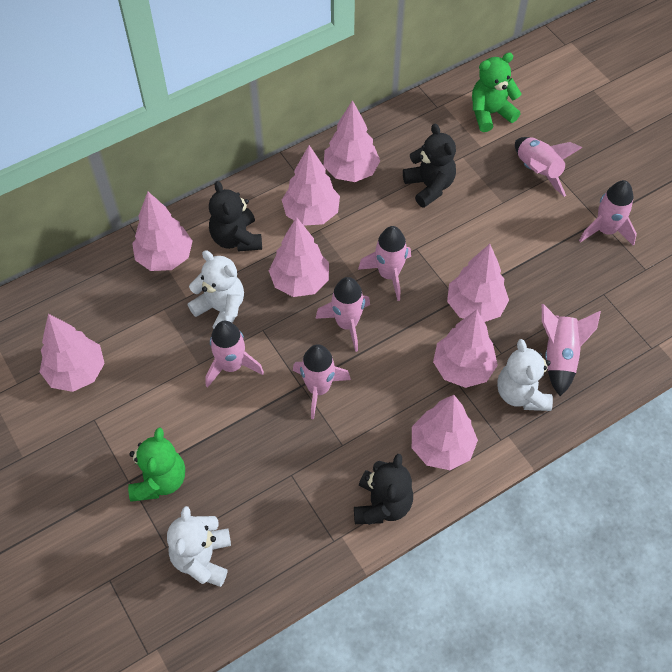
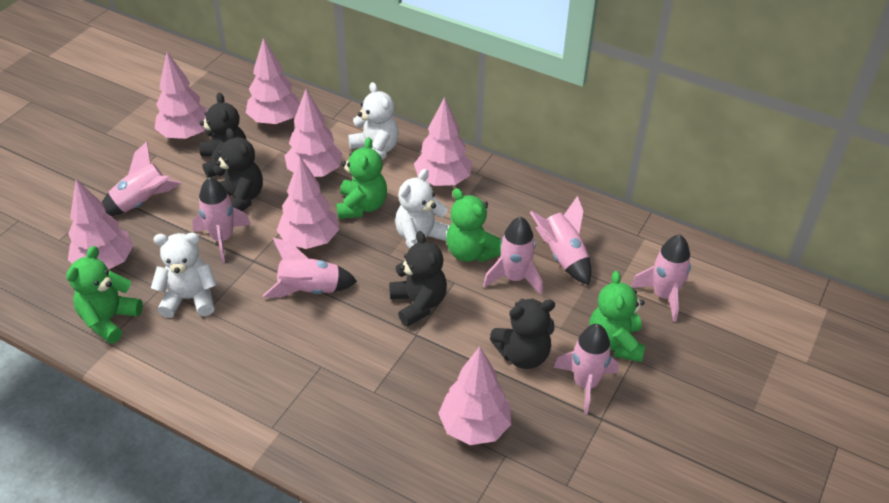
black teddy bear: 3 -> 4
green teddy bear: 2 -> 4
pink tree: 8 -> 7

